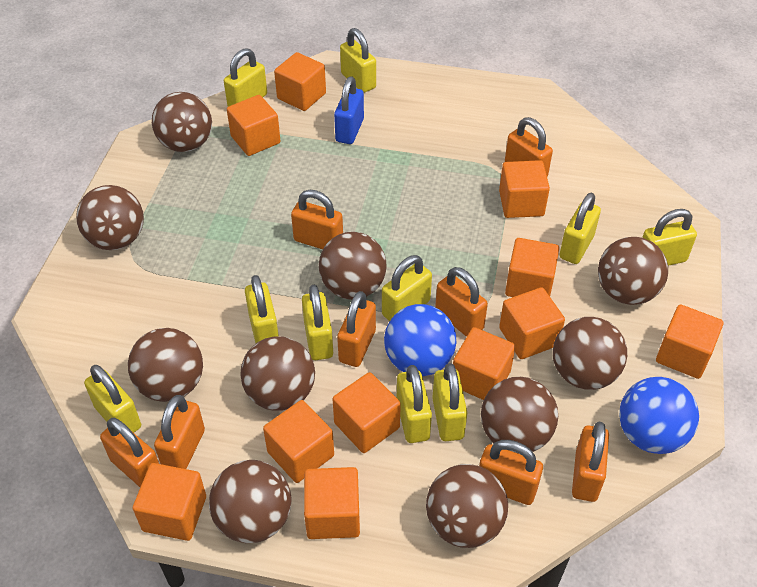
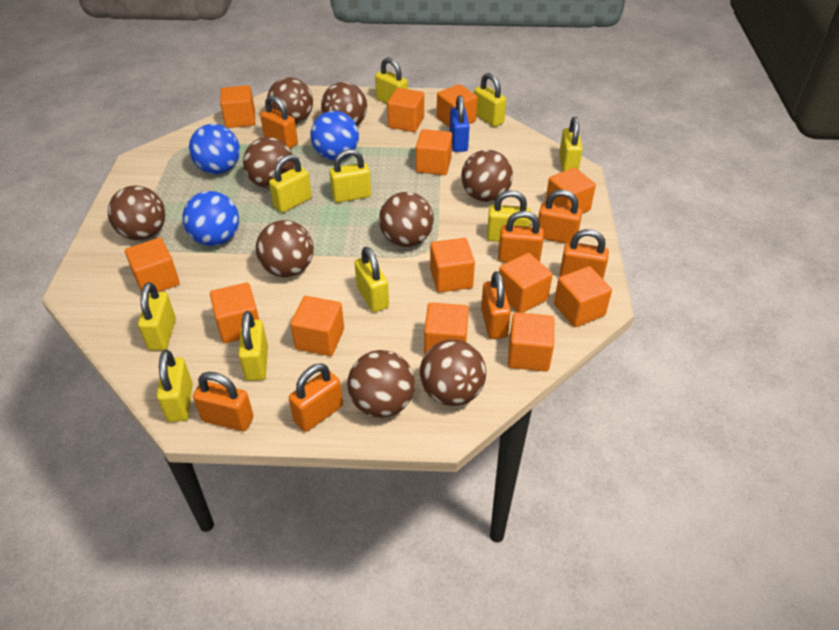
blue ball: 2 -> 3
brown ball: 10 -> 9
orange cube: 11 -> 13
orange padlock: 8 -> 7

